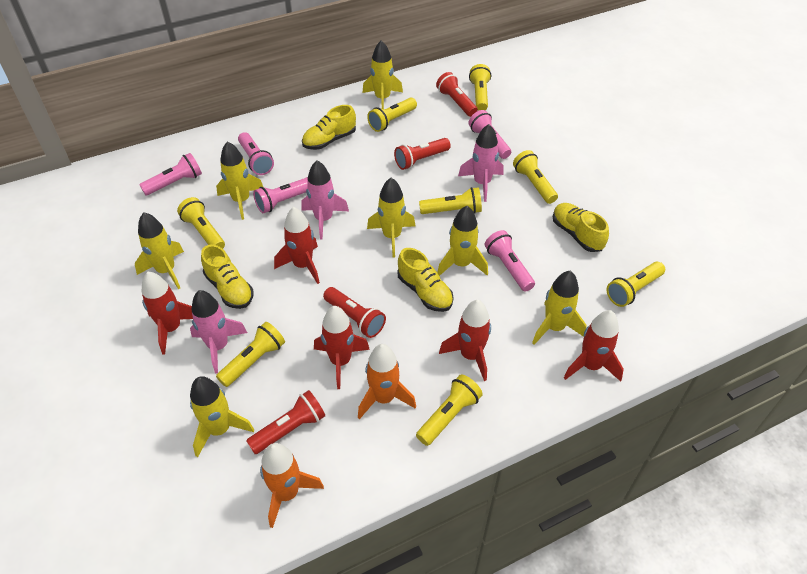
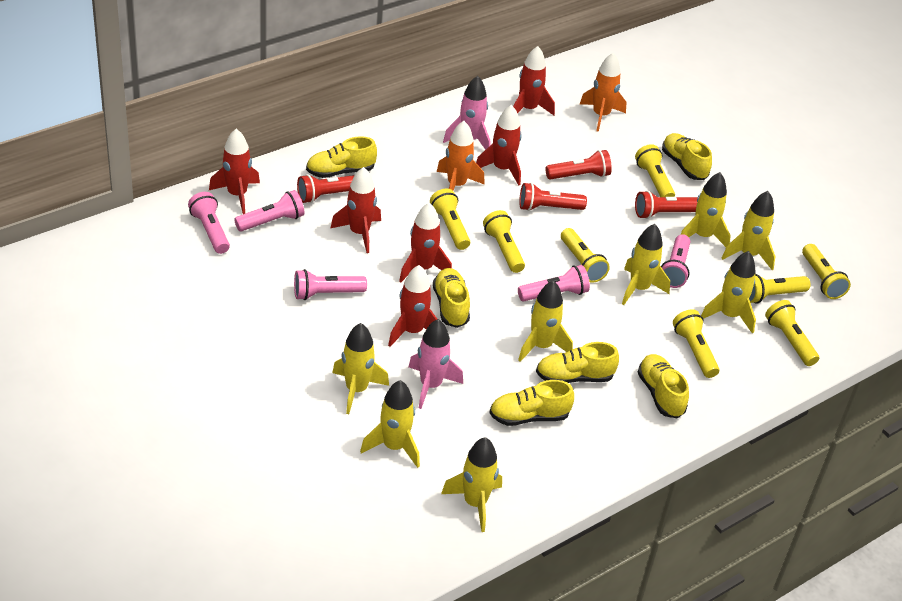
pink rocket: 3 -> 2
red rocket: 5 -> 6
yellow rocket: 7 -> 8
yellow shoe: 4 -> 6

